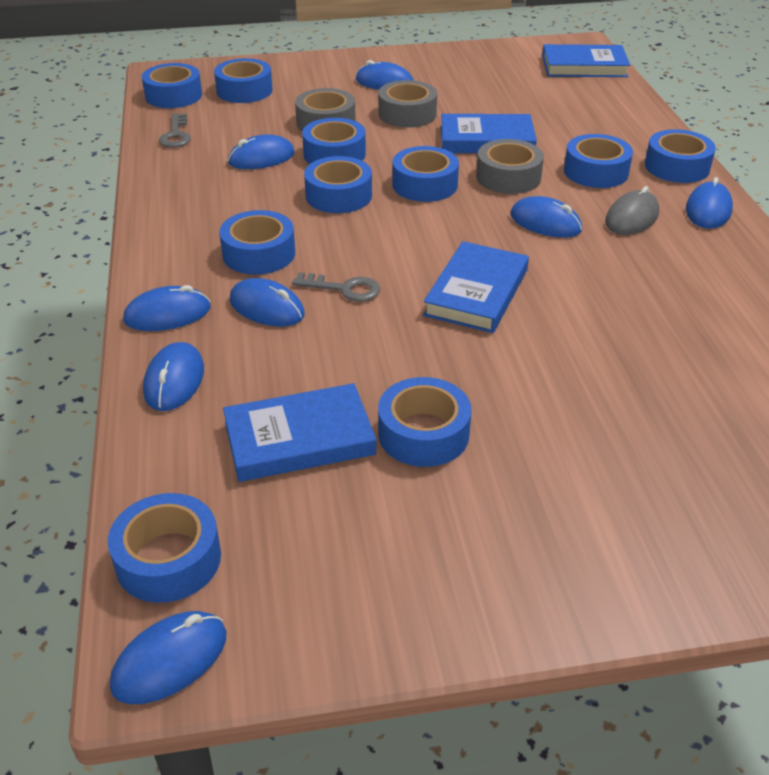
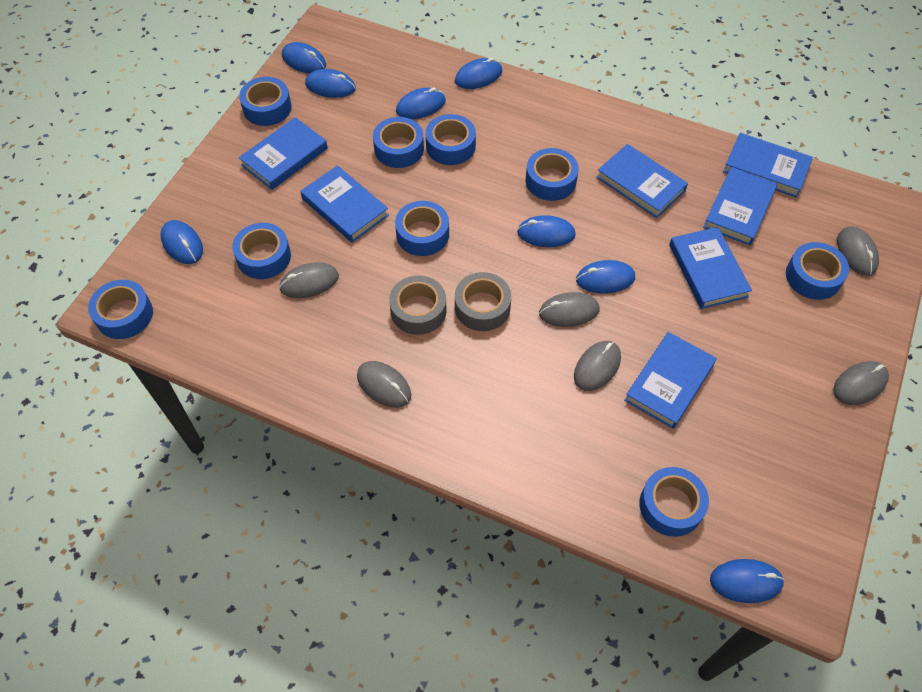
blue book: 4 -> 7
blue tape: 10 -> 9
grey key: 2 -> 0
grey mouse: 1 -> 6
grey tape: 3 -> 2

